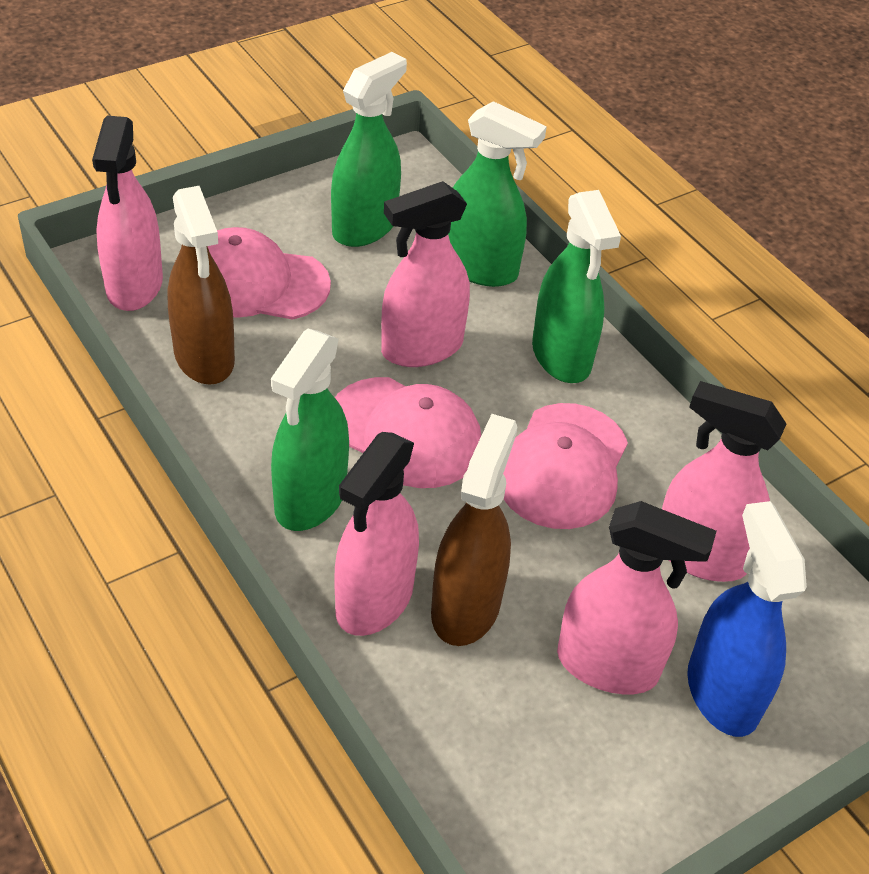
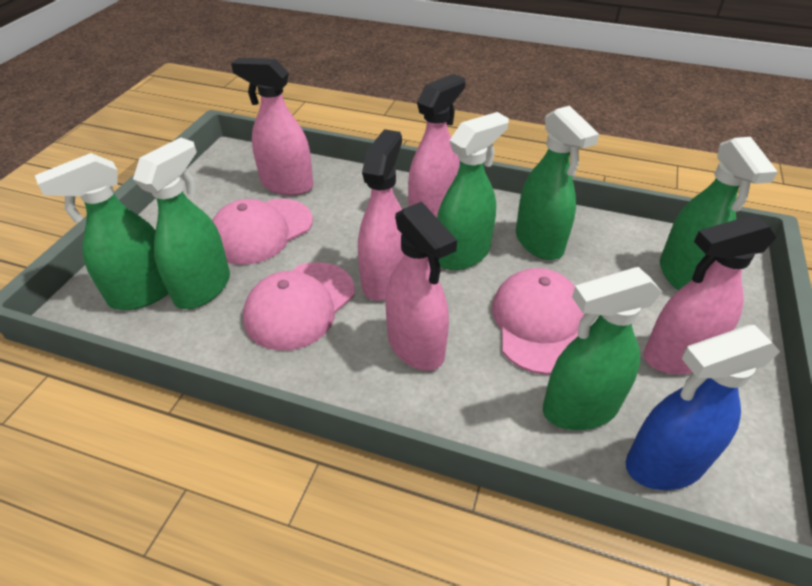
brown spray bottle: 2 -> 0
green spray bottle: 4 -> 6

